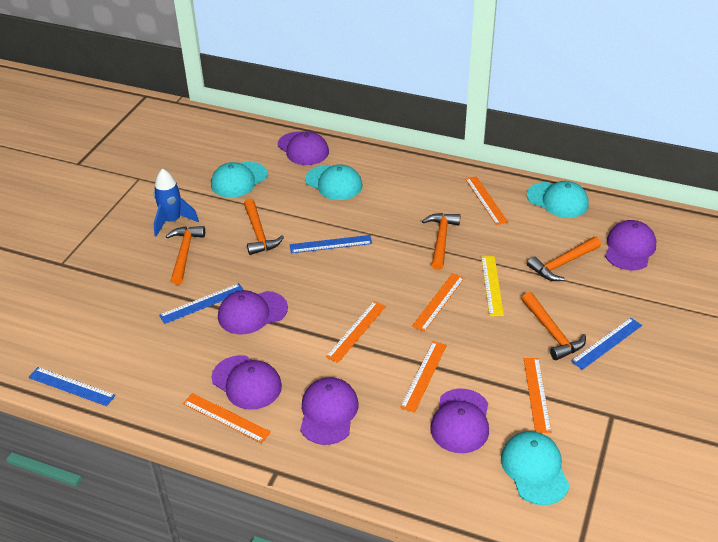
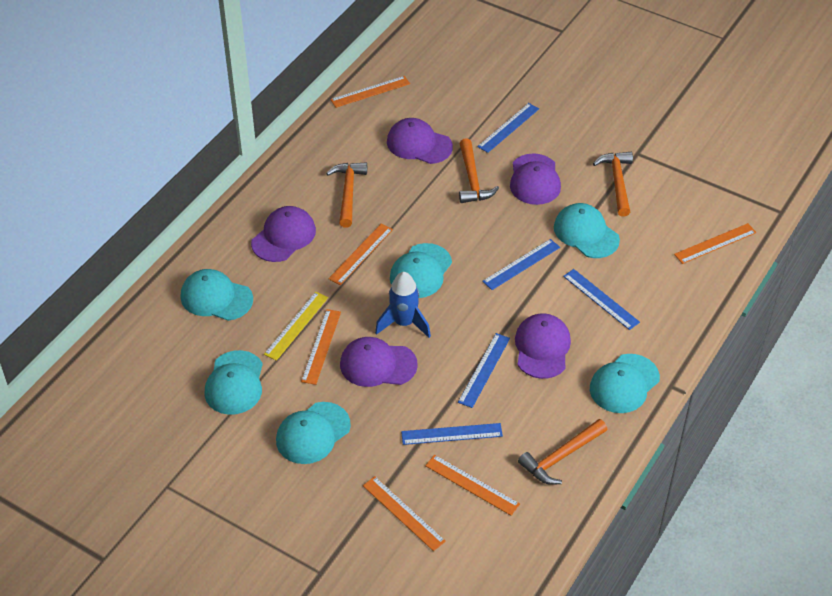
blue ruler: 4 -> 5
orange hammer: 5 -> 4
purple cap: 6 -> 5
turquoise cap: 4 -> 6

